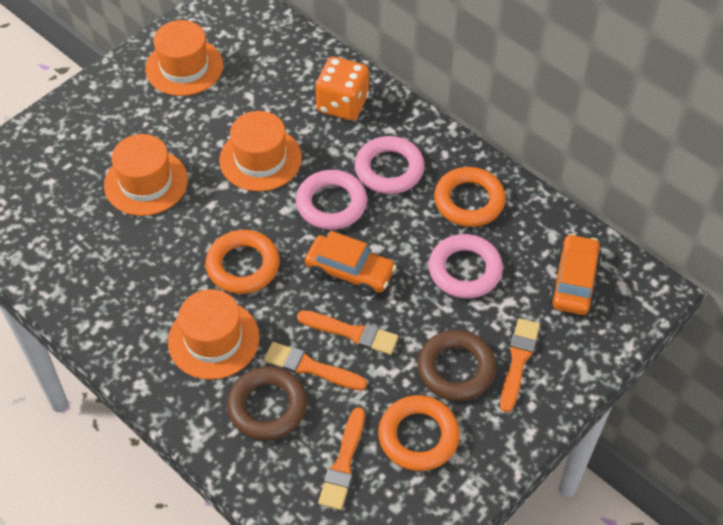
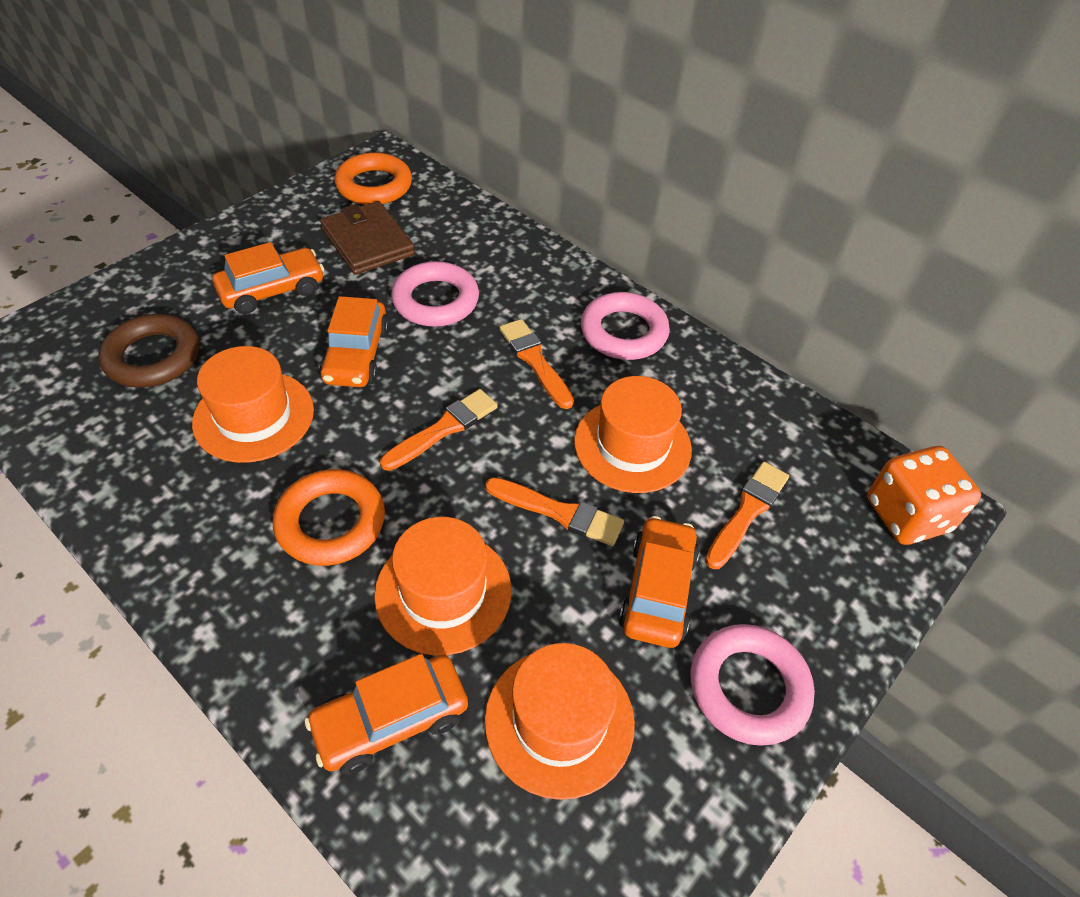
brown ring: 2 -> 1
brown wallet: 0 -> 1
orange car: 2 -> 4
orange ring: 3 -> 2

